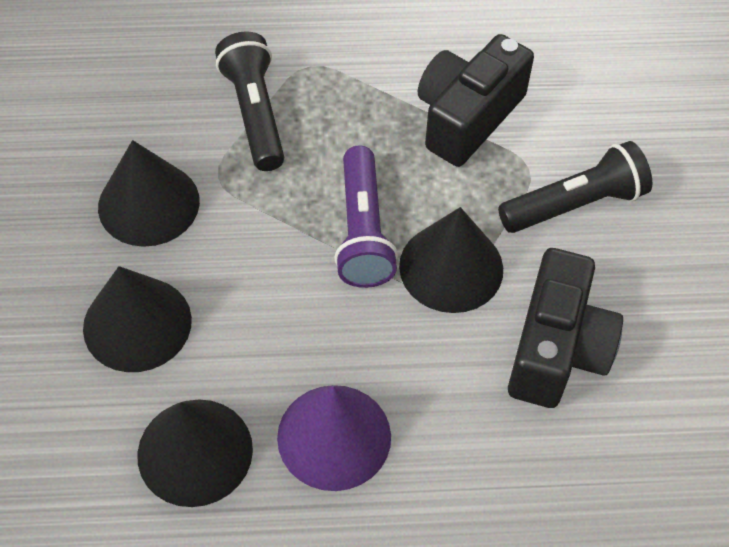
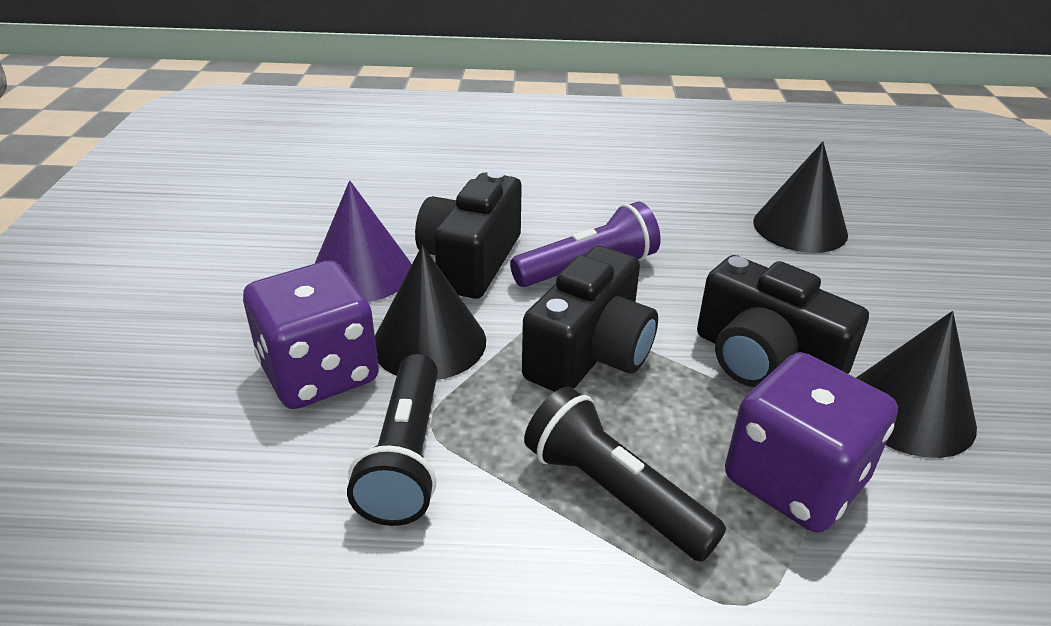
black camera: 2 -> 3
black cone: 4 -> 3
purple dice: 0 -> 2

